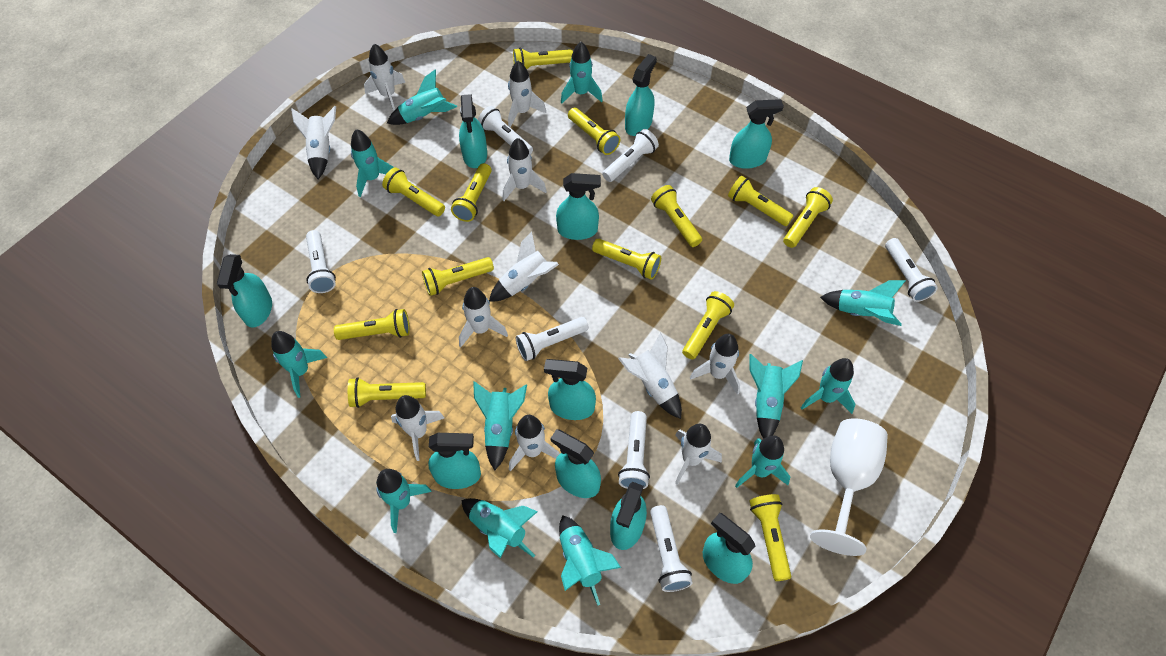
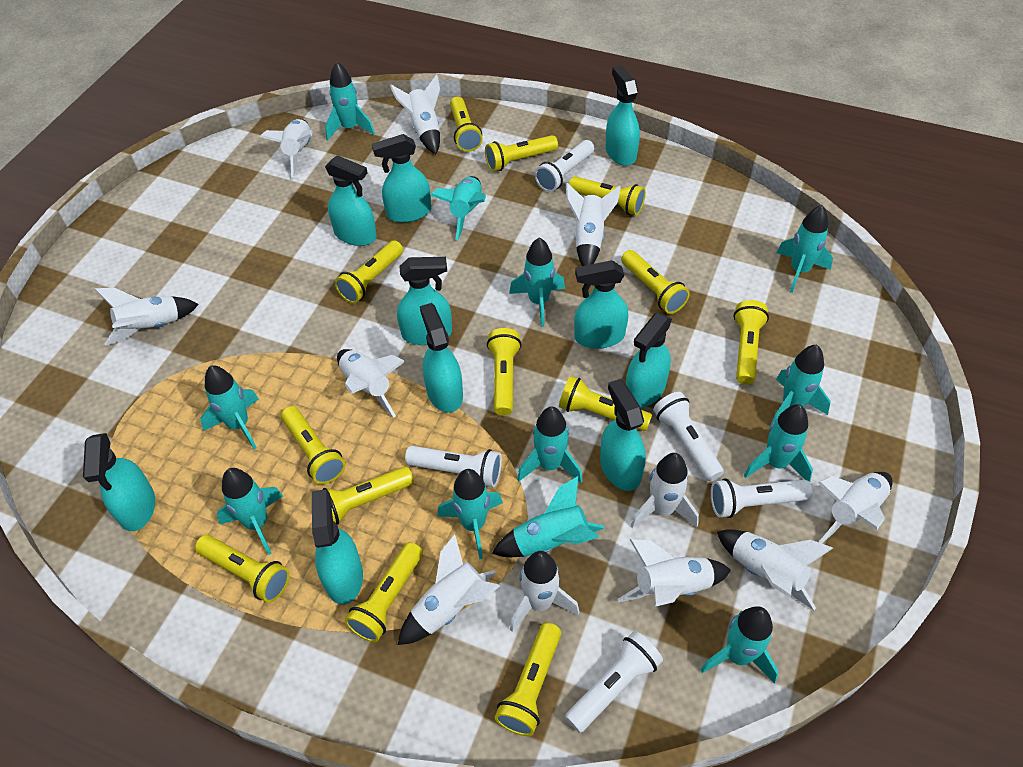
white flashlight: 7 -> 5
white goblet: 1 -> 0

